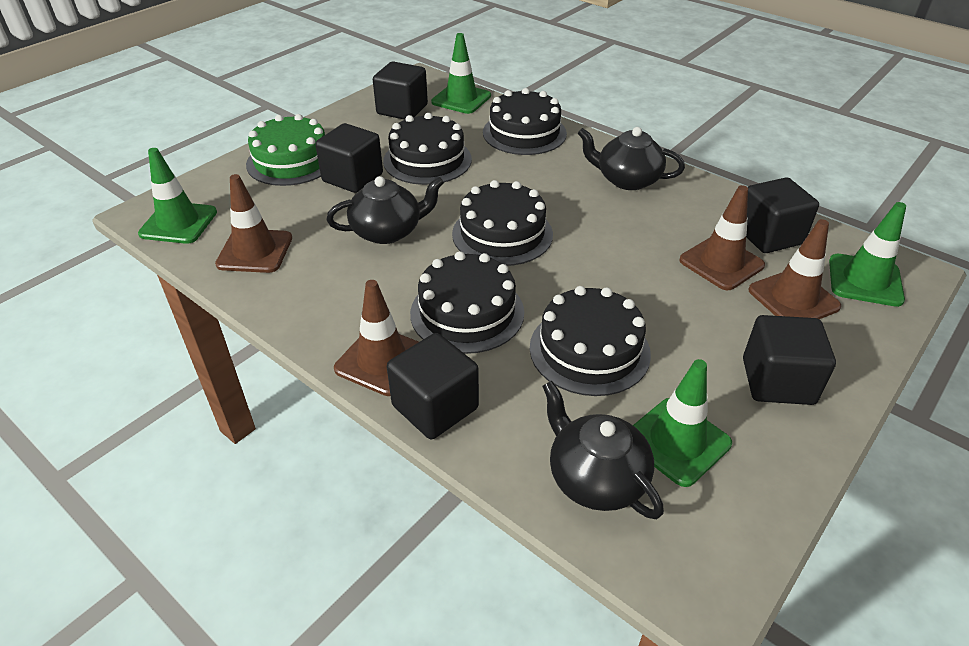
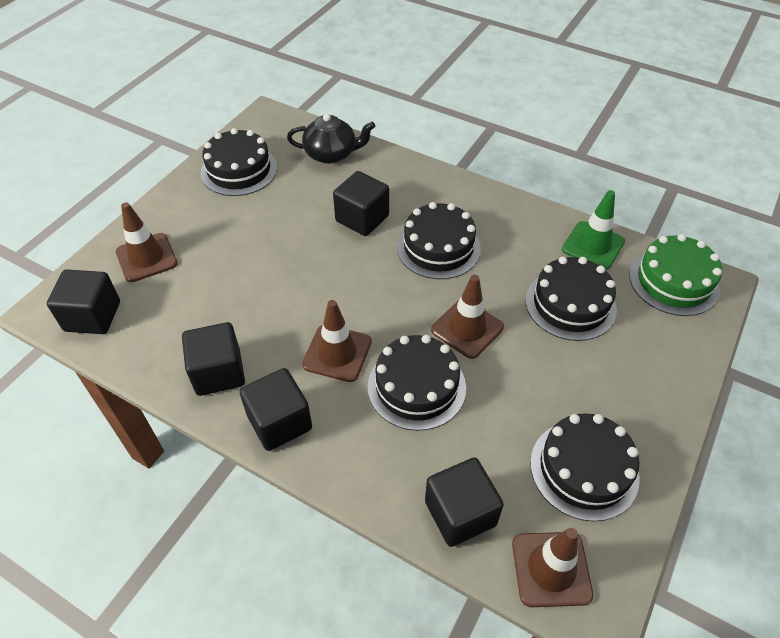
black teapot: 3 -> 1
green traffic cone: 4 -> 1

